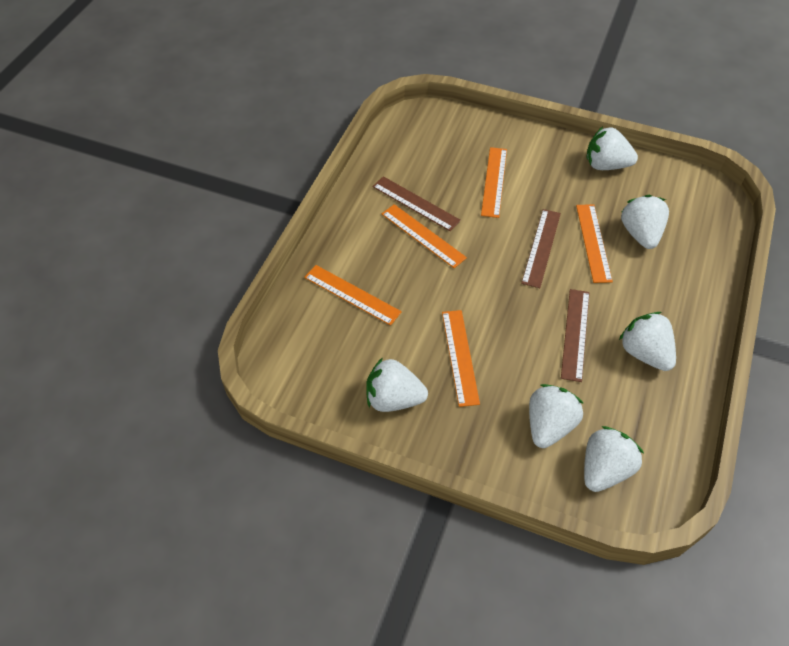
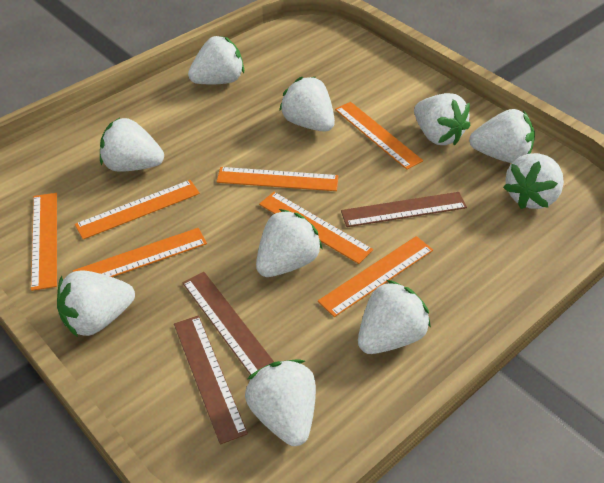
orange ruler: 5 -> 7
white strawberry: 6 -> 10

